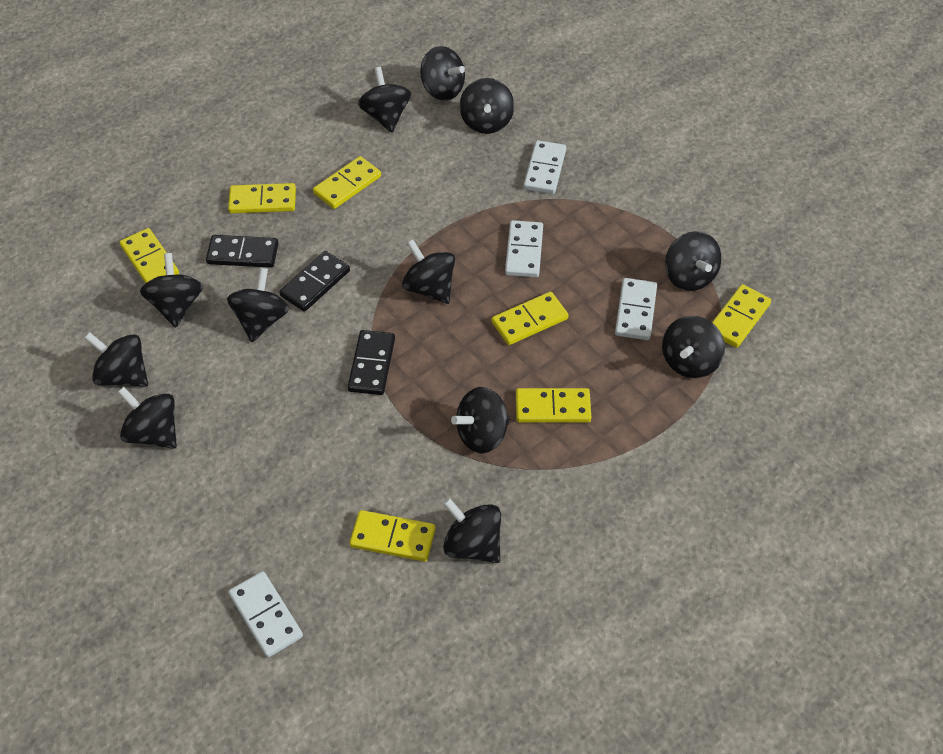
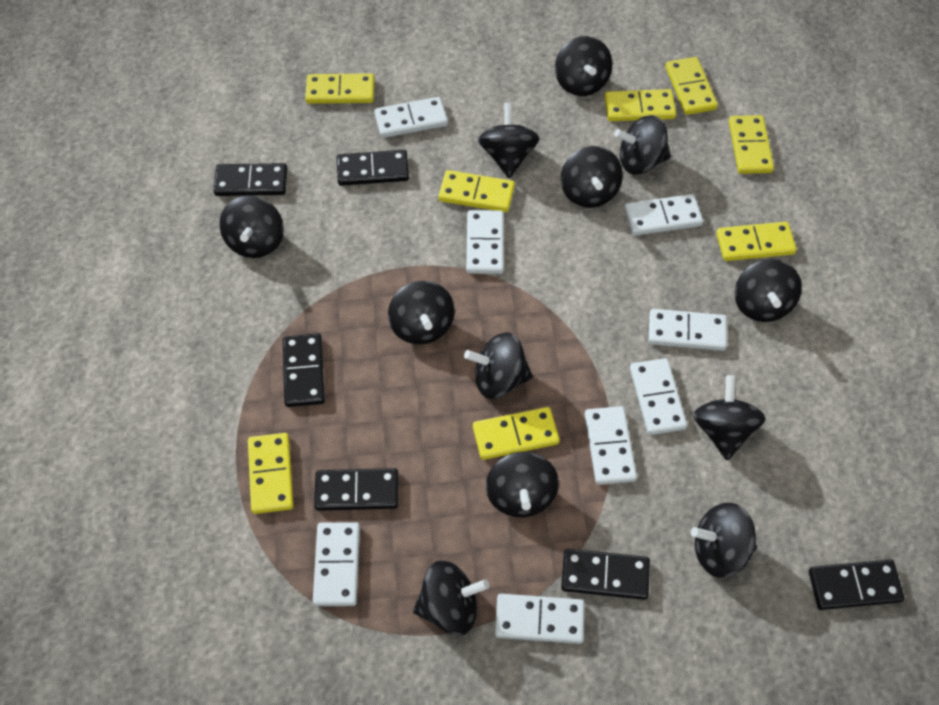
black domino: 3 -> 6
white domino: 4 -> 8
yellow domino: 7 -> 8

